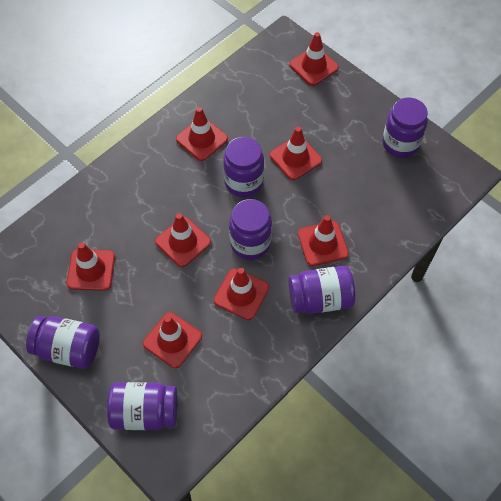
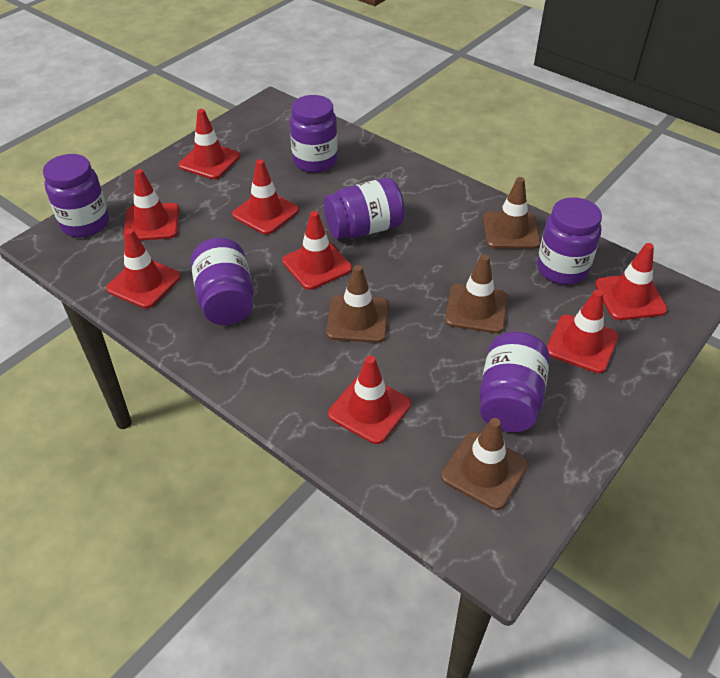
brown traffic cone: 0 -> 4

